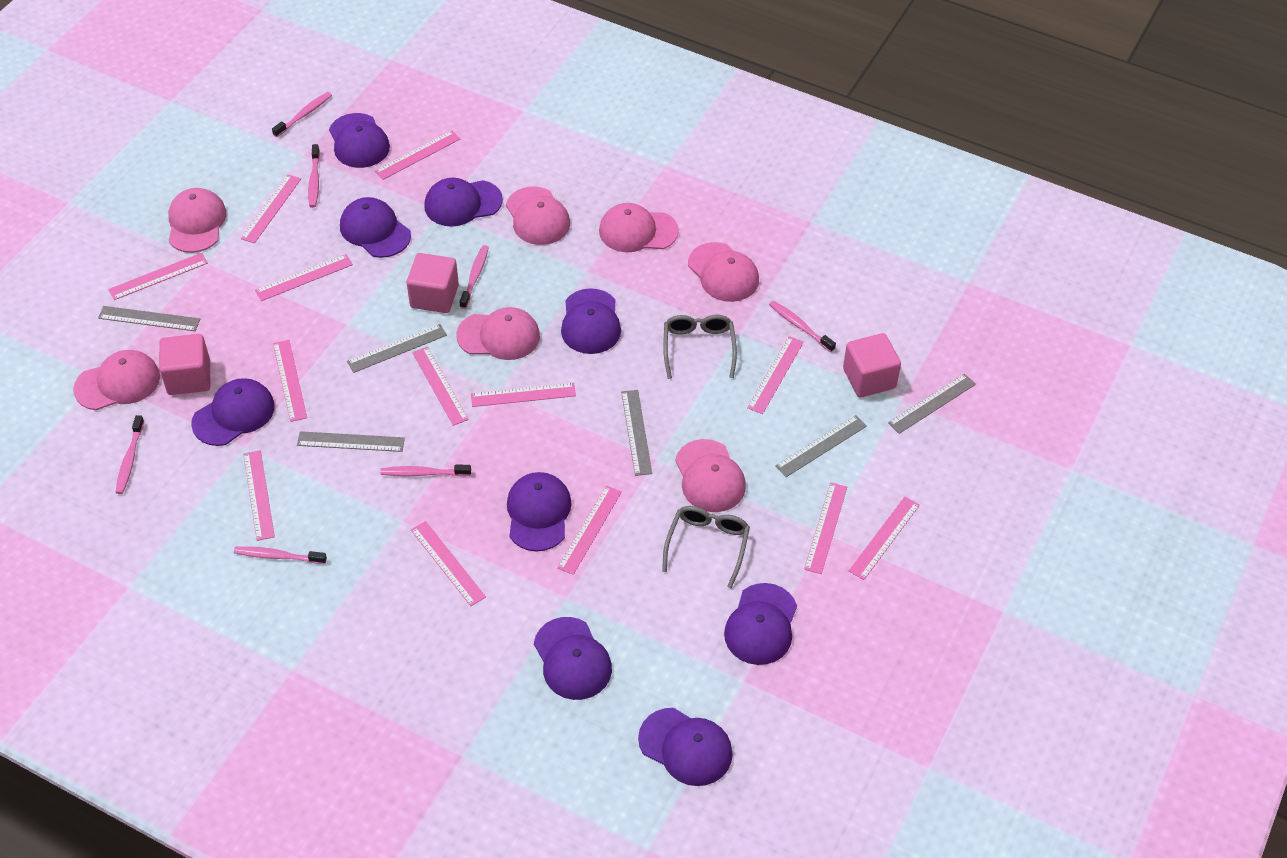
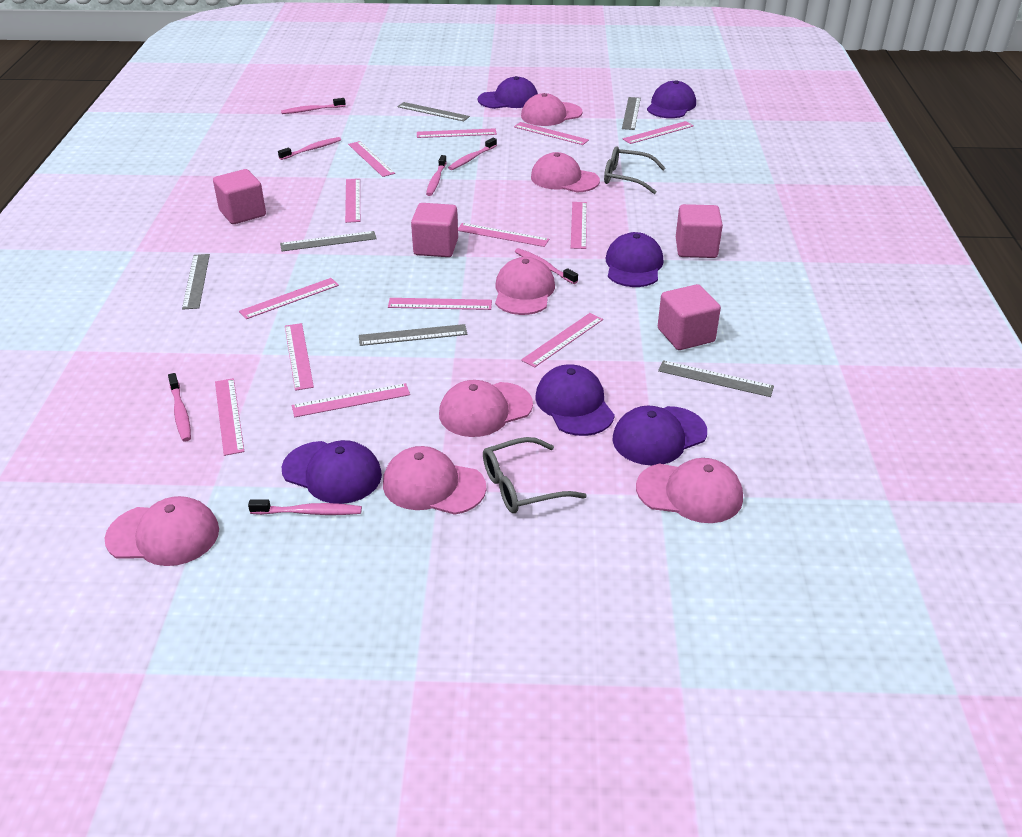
pink cube: 3 -> 4
purple cap: 9 -> 6

